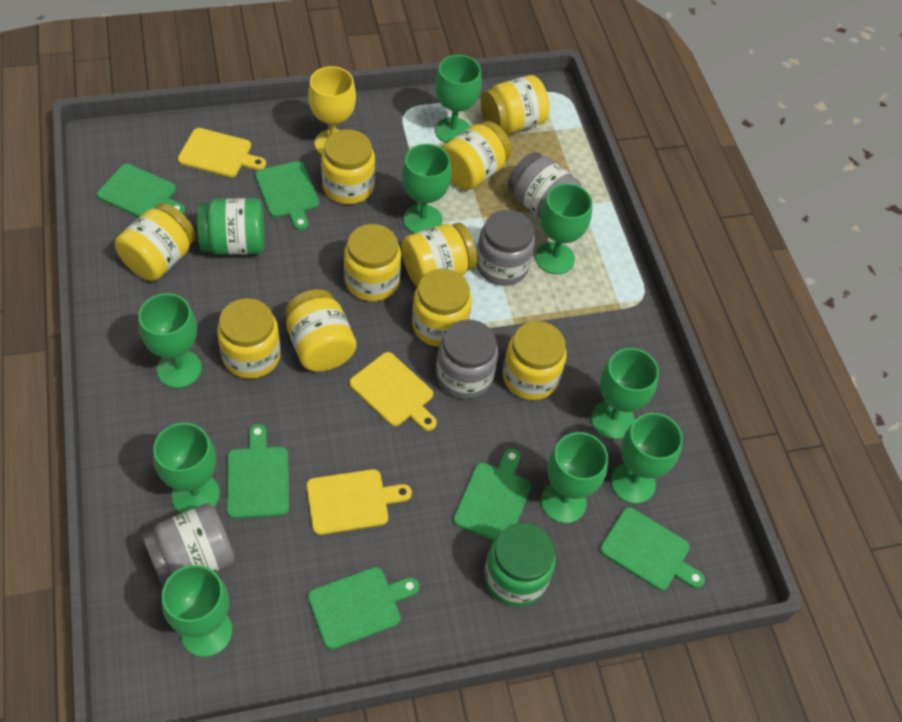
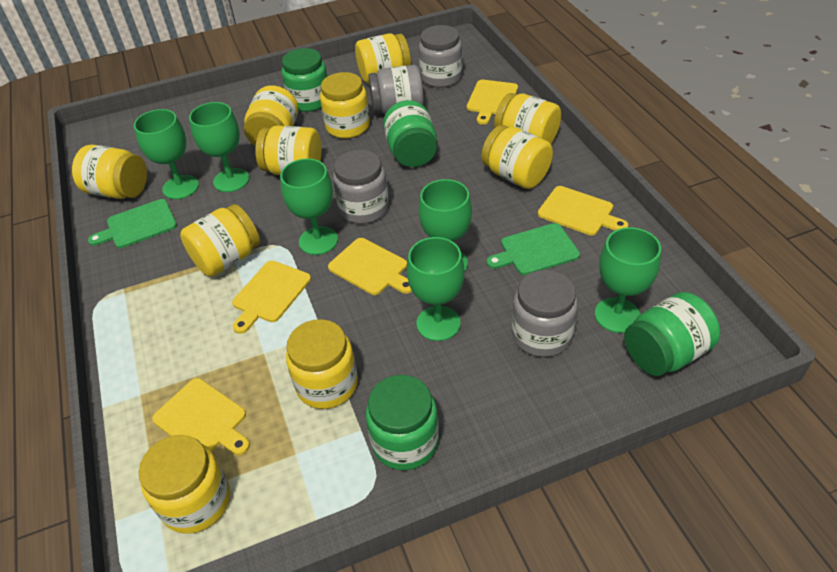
green cutting board: 6 -> 2
green goblet: 9 -> 6
green jar: 2 -> 4
yellow cutting board: 3 -> 5
yellow goblet: 1 -> 0

